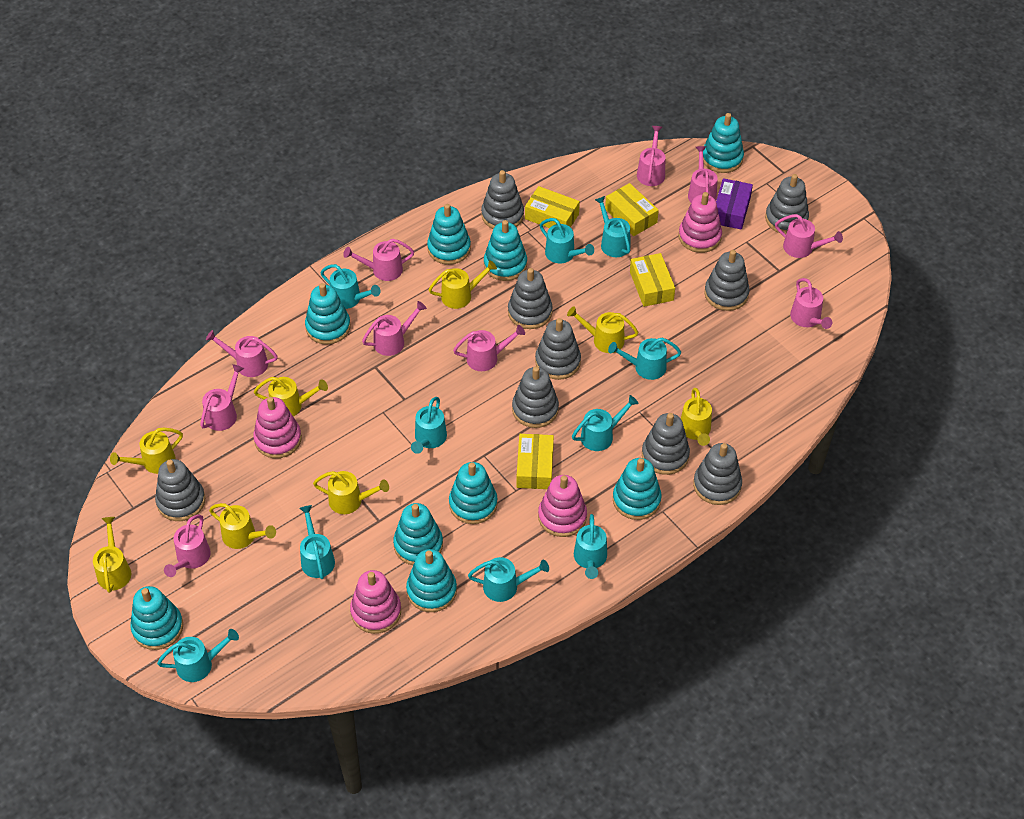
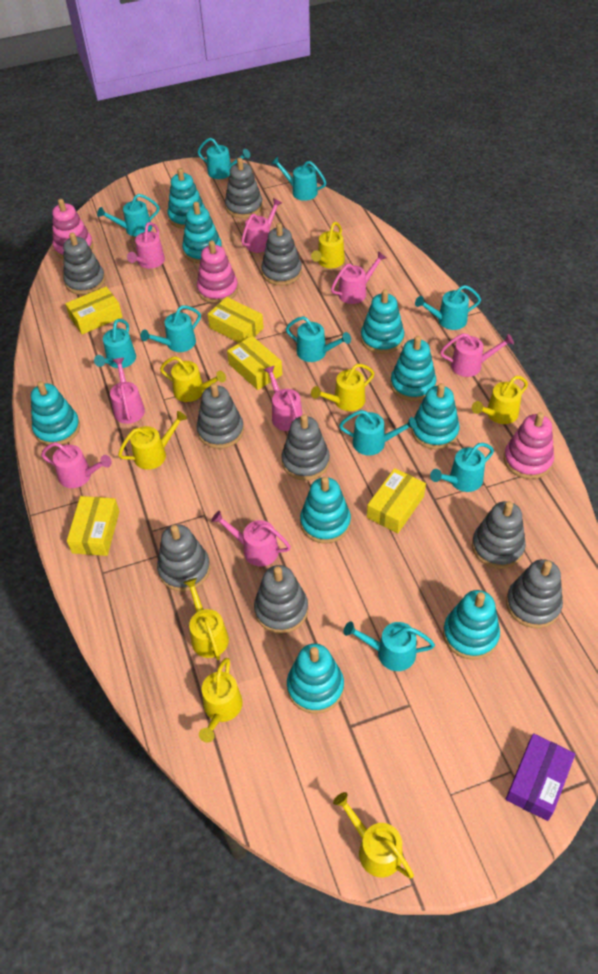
pink stacking toy: 4 -> 3
pink watering can: 10 -> 8
yellow box: 4 -> 5

